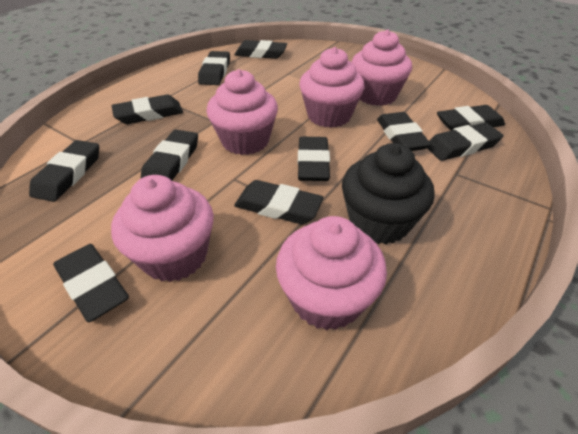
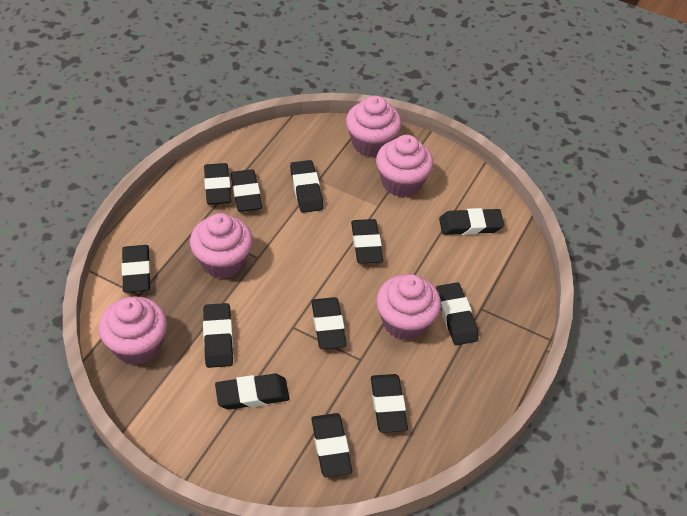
black cupcake: 1 -> 0
black eraser: 11 -> 12

